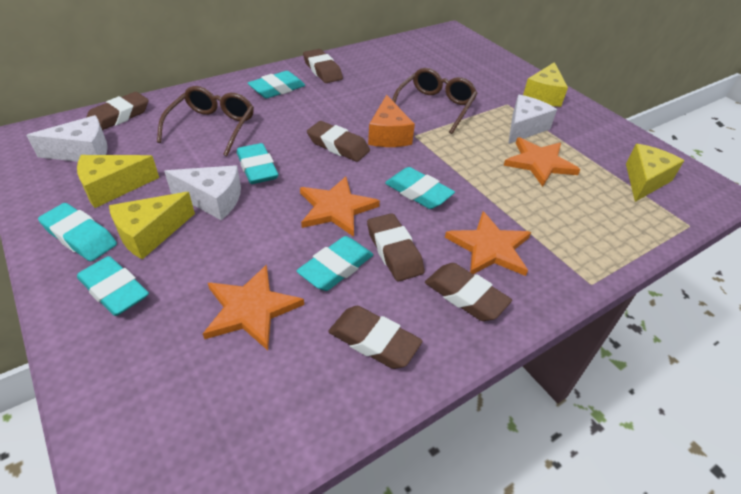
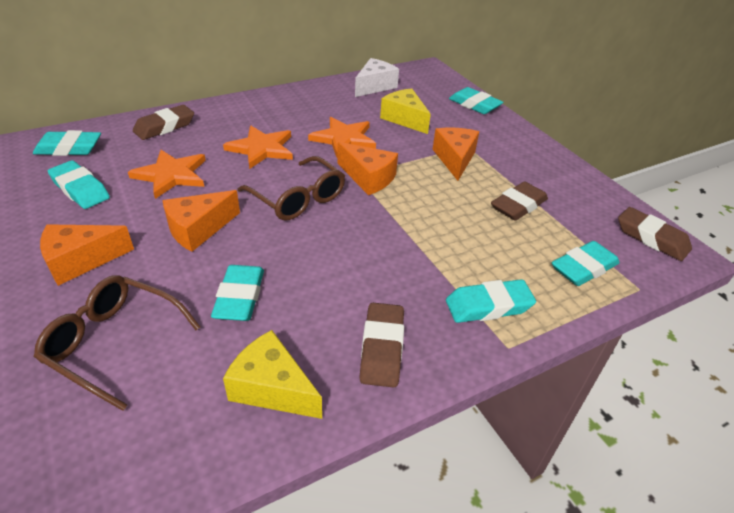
brown eraser: 6 -> 4
orange cheese: 1 -> 4
orange star: 4 -> 3
white cheese: 3 -> 1
yellow cheese: 4 -> 2

